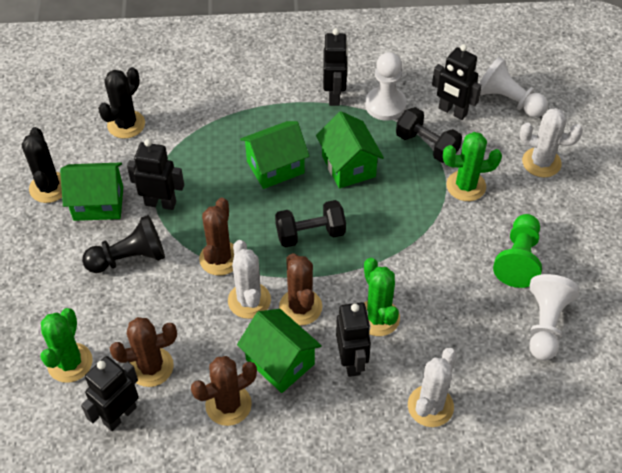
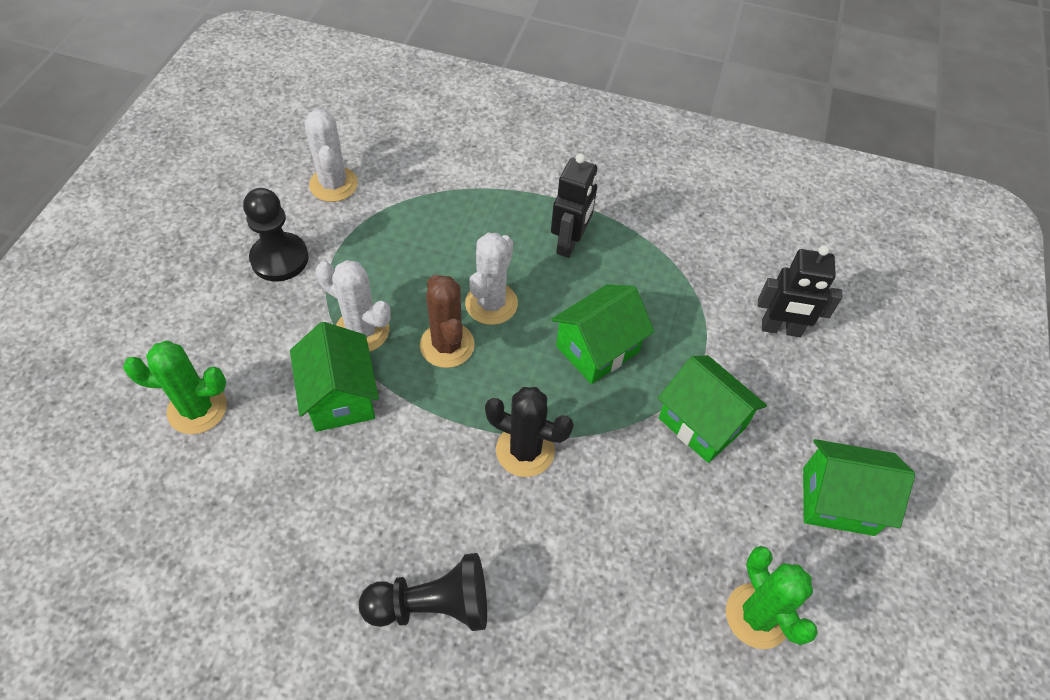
black cactus: 2 -> 1
black dumbbell: 2 -> 0
black pawn: 1 -> 2
black robot: 5 -> 2
brown cactus: 4 -> 1
green cactus: 3 -> 2
green pawn: 1 -> 0
white pawn: 3 -> 0

